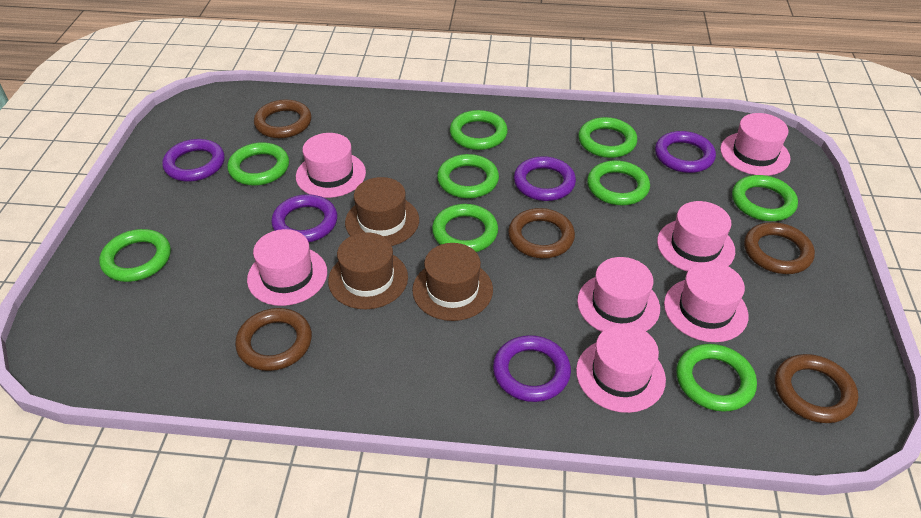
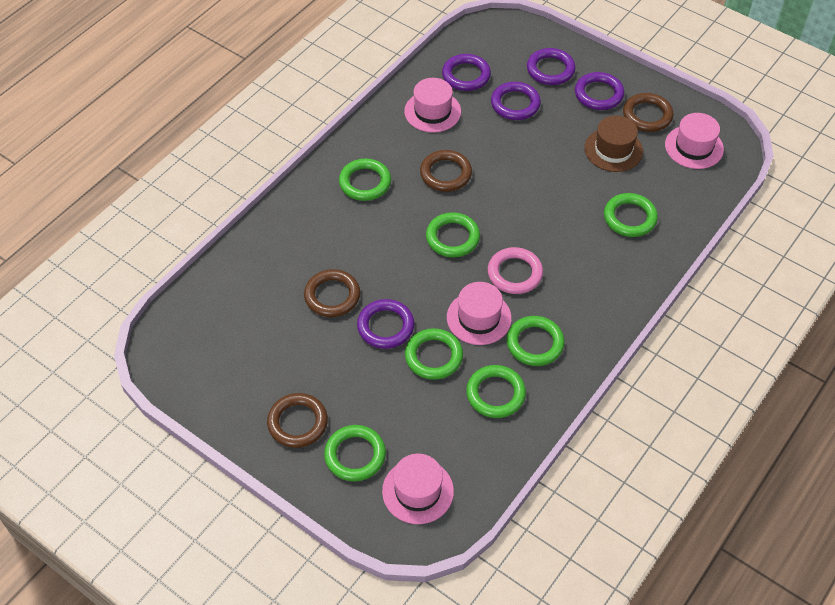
brown hat: 3 -> 1
brown ring: 5 -> 4
green ring: 9 -> 7
pink hat: 7 -> 4
pink ring: 0 -> 1

